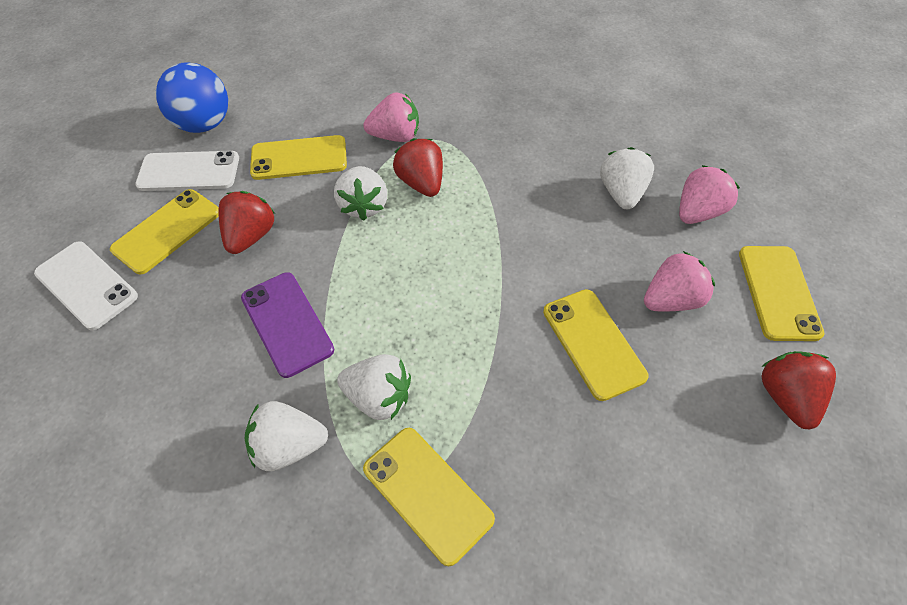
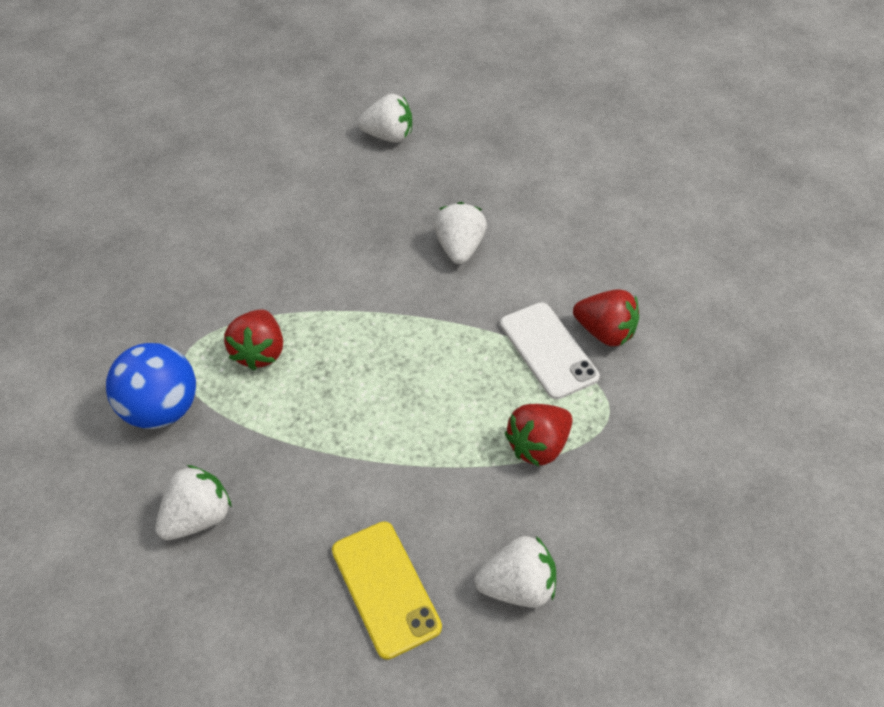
pink strawberry: 3 -> 0
purple phone: 1 -> 0
white phone: 2 -> 1
yellow phone: 5 -> 1

